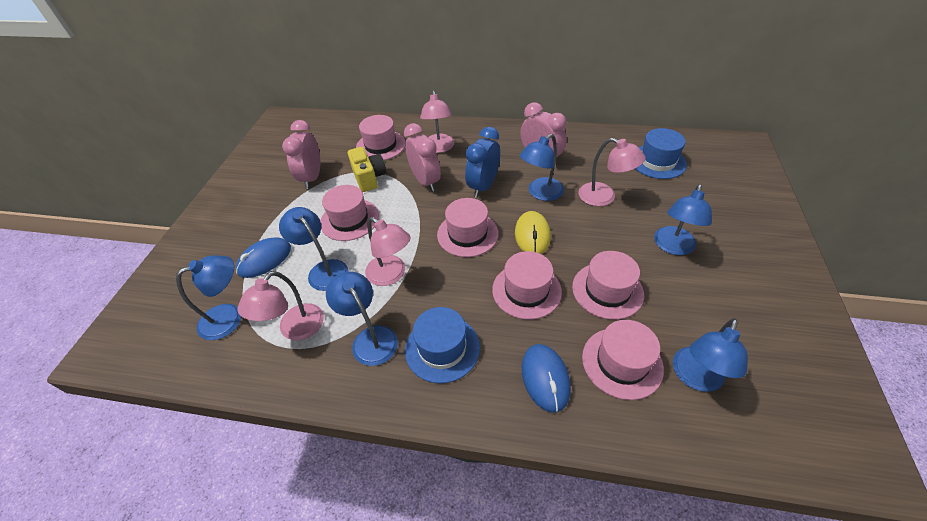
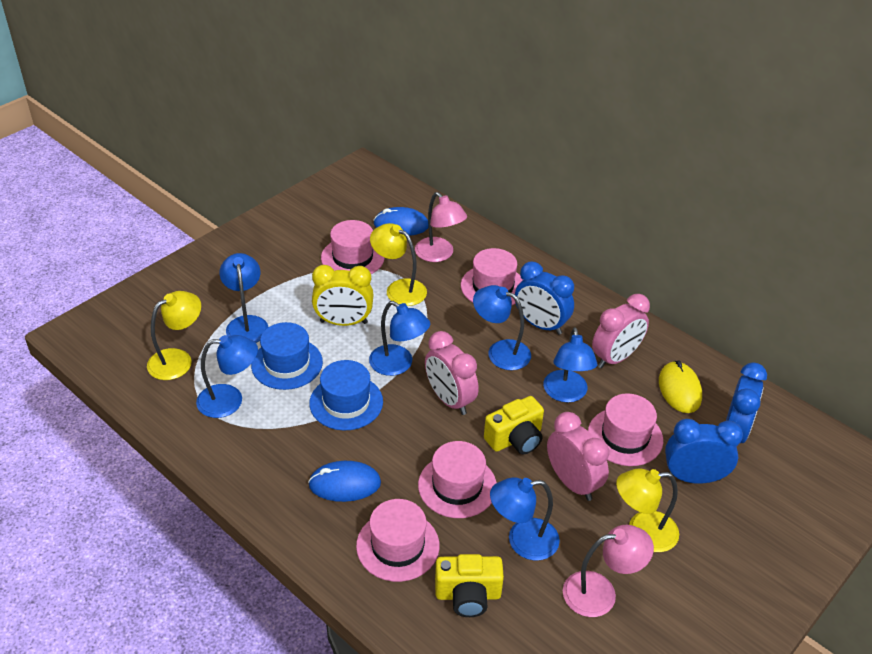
blue clock: 1 -> 3
pink hat: 6 -> 5
pink lamp: 4 -> 2
yellow camera: 1 -> 2
yellow clock: 0 -> 1
yellow lamp: 0 -> 3

